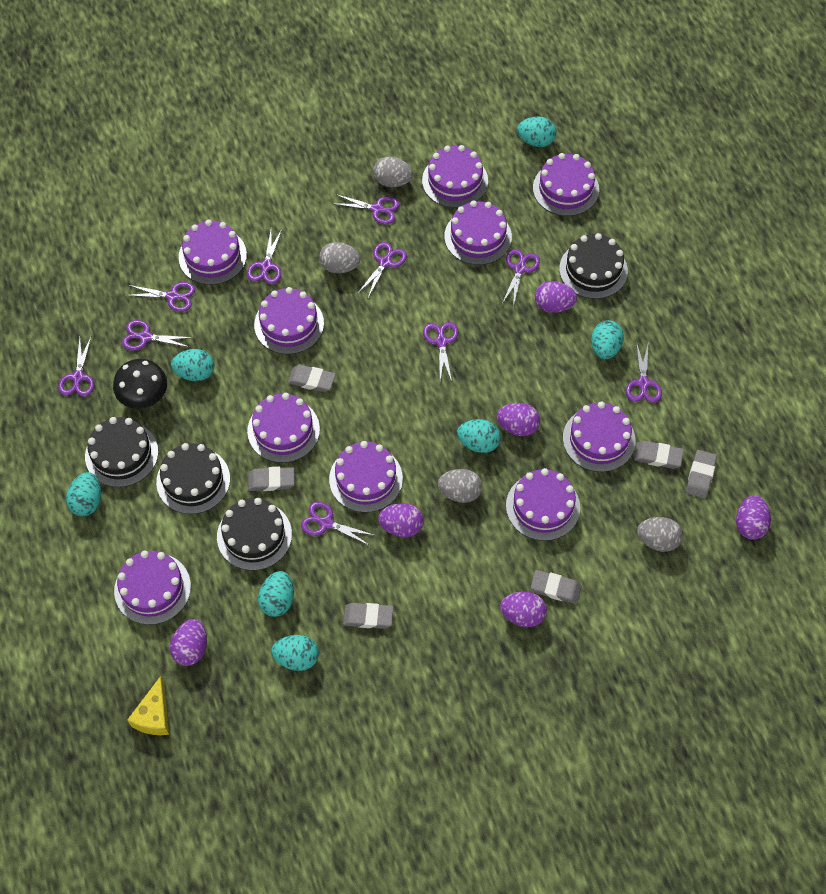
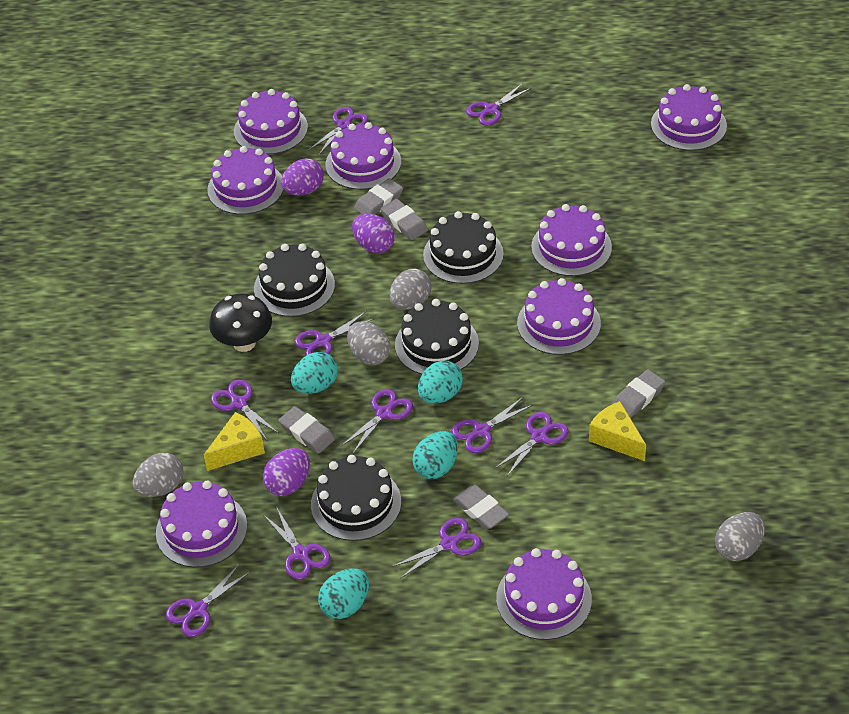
grey eraser: 6 -> 5
purple cake: 10 -> 8
purple egg: 6 -> 3
turquoise egg: 7 -> 4
yellow cheese: 1 -> 2

